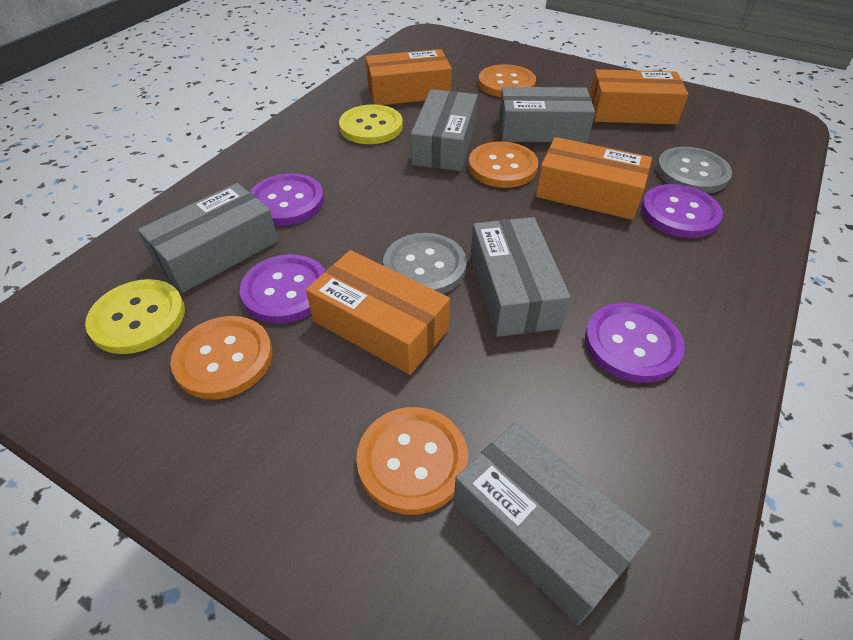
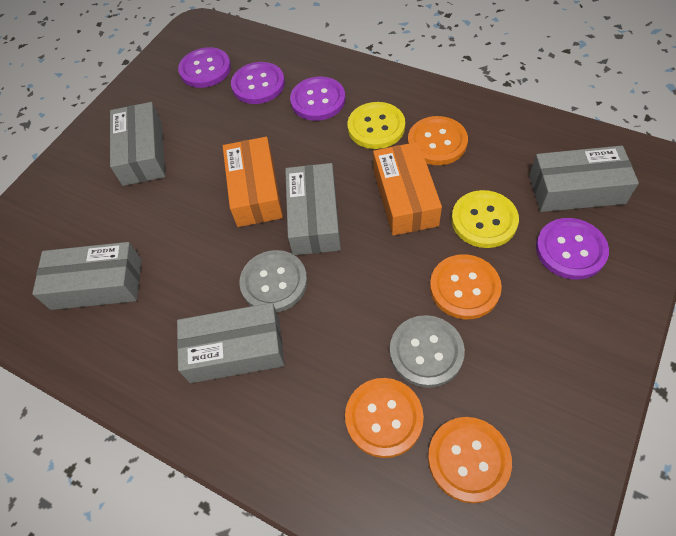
orange box: 4 -> 2

